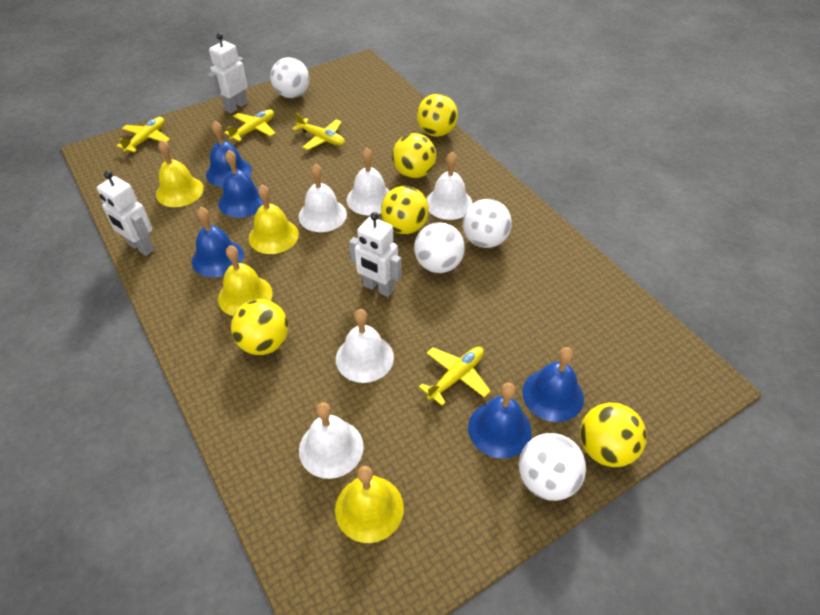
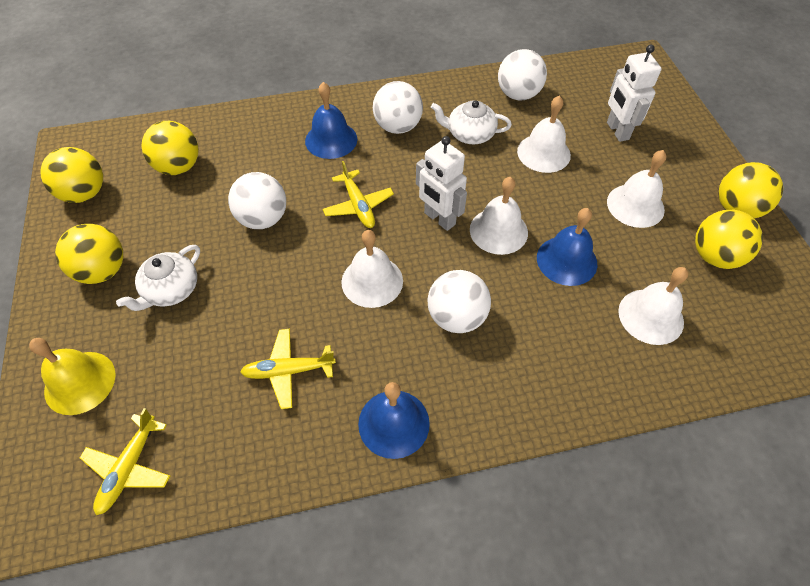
blue bell: 5 -> 3
white robot: 3 -> 2
white teapot: 0 -> 2
yellow bell: 4 -> 1
yellow plane: 4 -> 3

